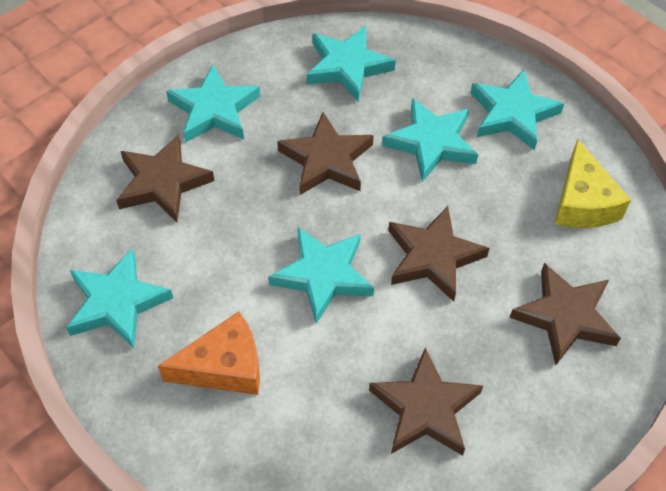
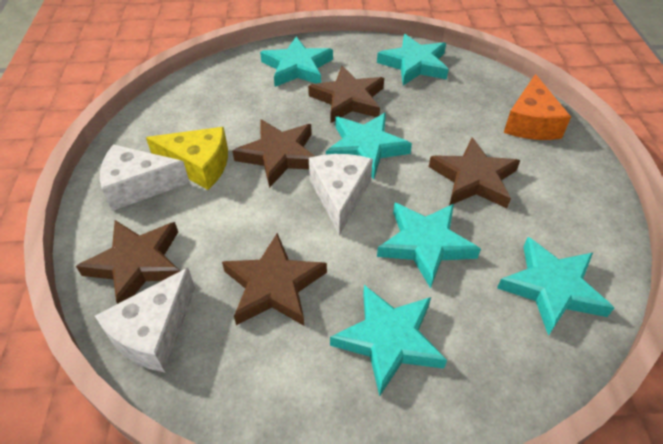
white cheese: 0 -> 3

